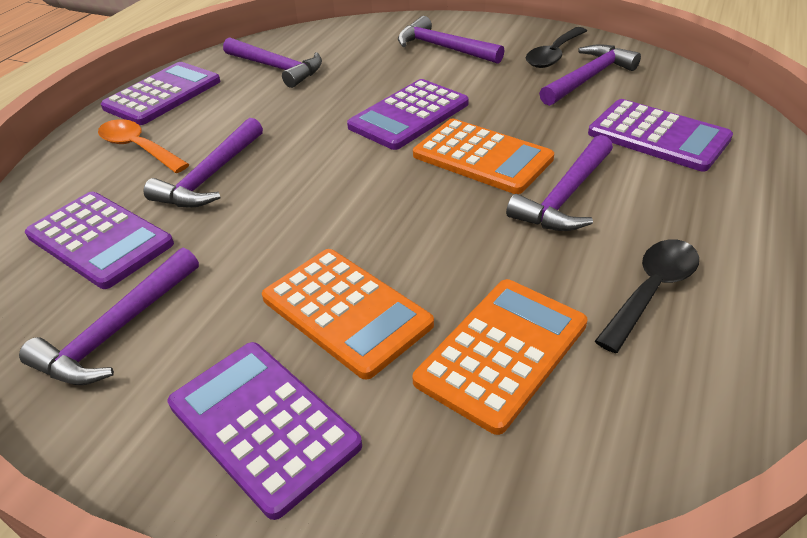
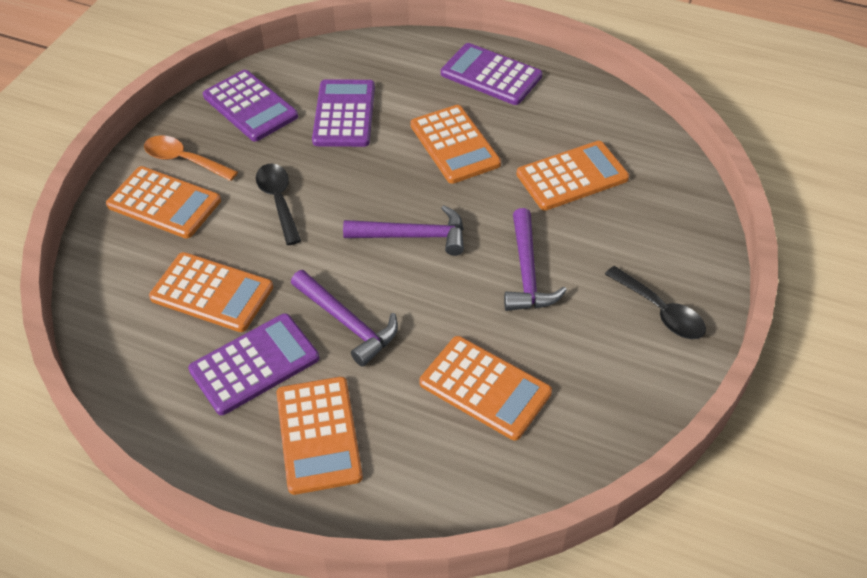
orange calculator: 3 -> 6
purple calculator: 5 -> 4
purple hammer: 6 -> 3

